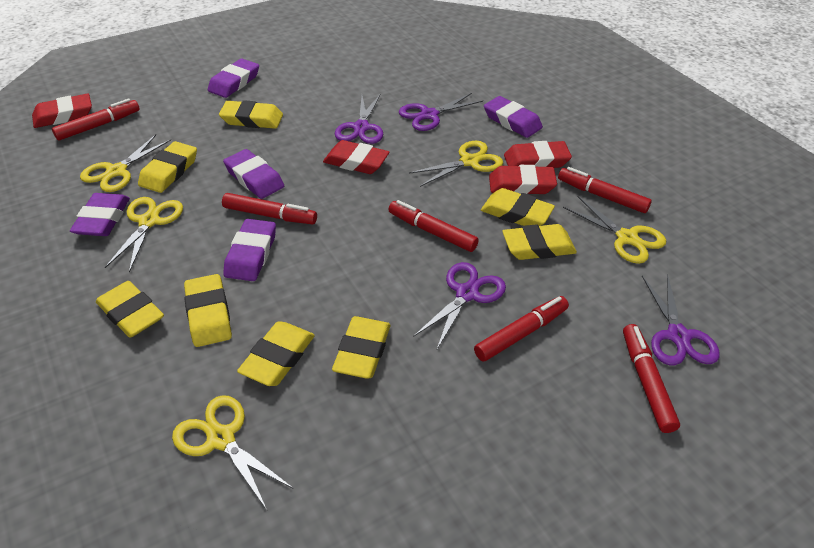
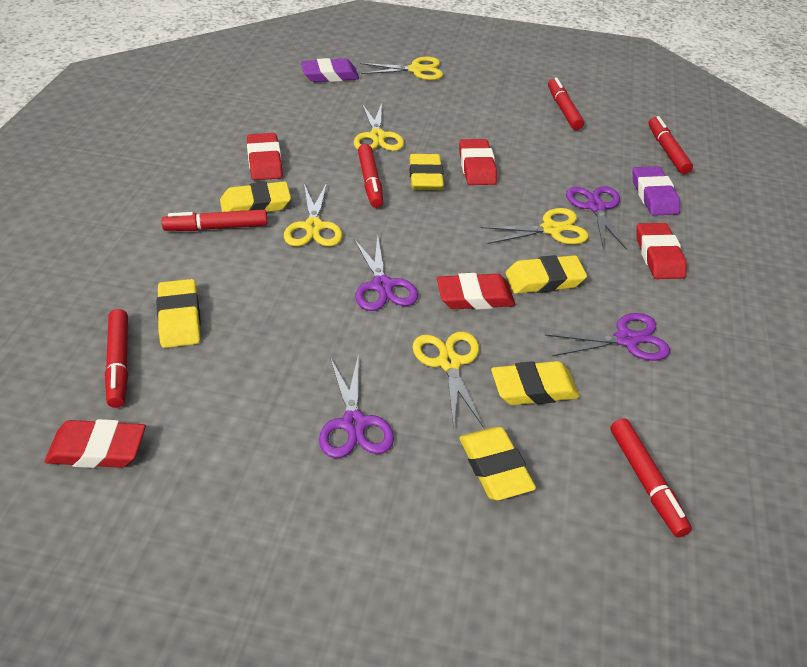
purple eraser: 5 -> 2
red eraser: 4 -> 5
yellow eraser: 8 -> 6

